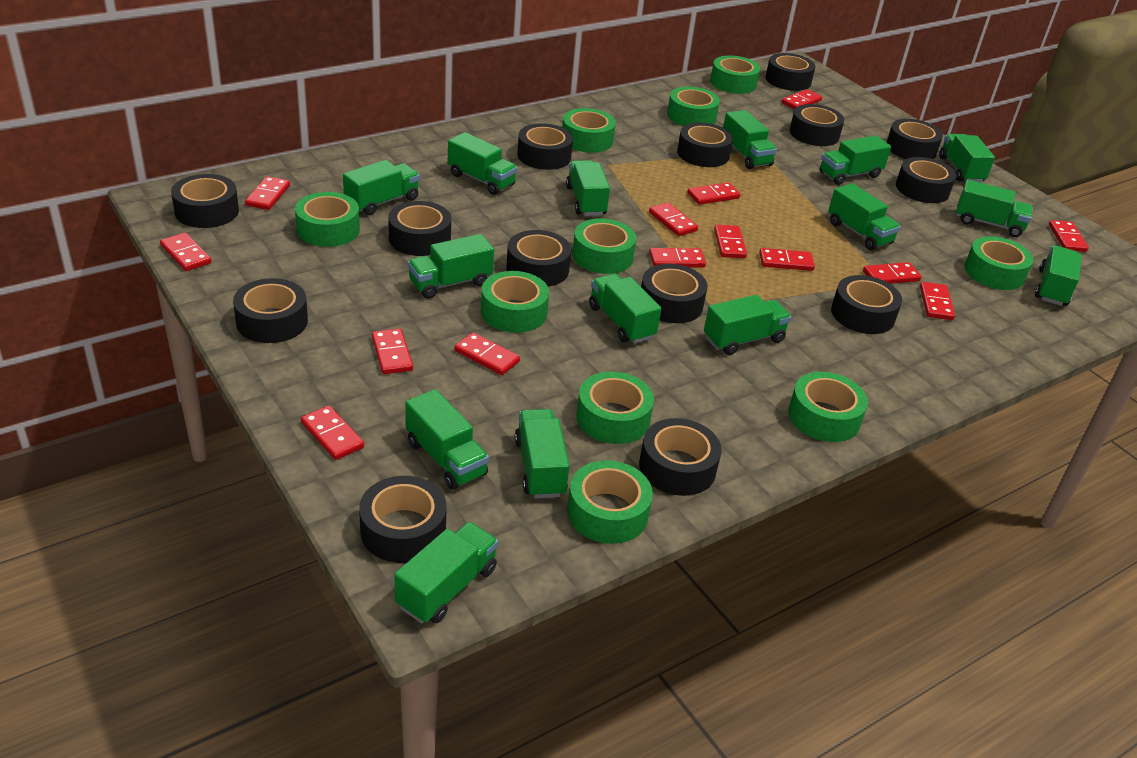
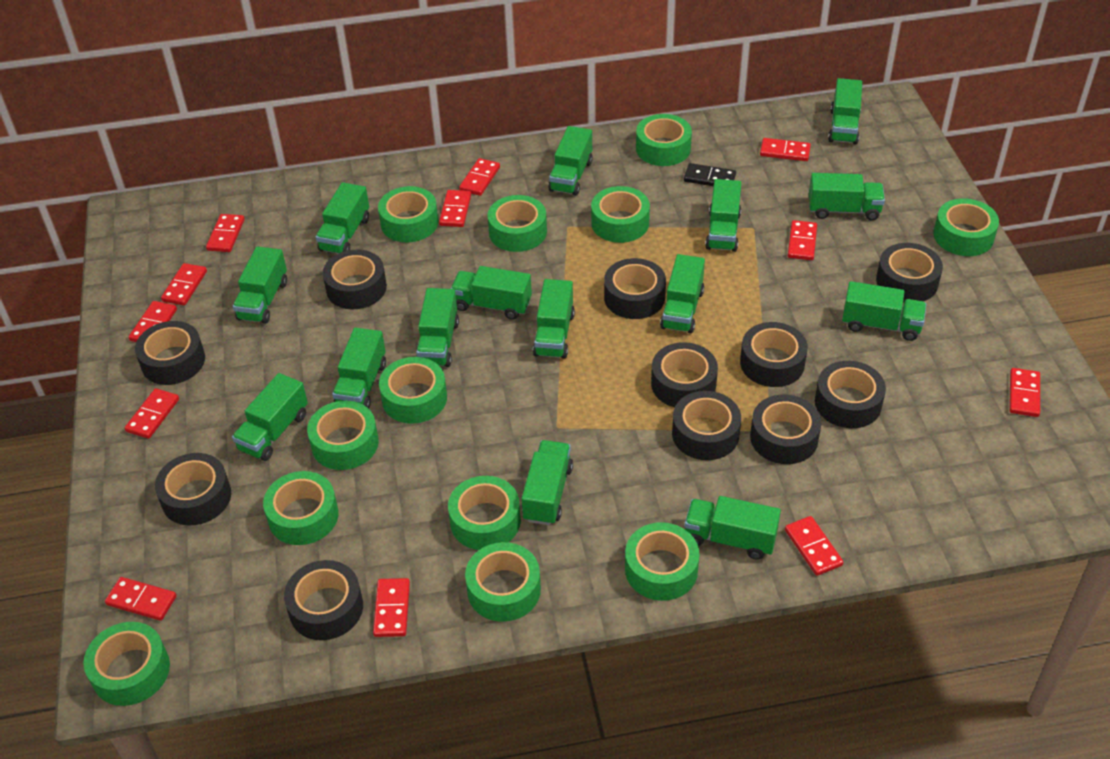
black domino: 0 -> 1
black tape: 14 -> 11
green tape: 10 -> 12
red domino: 14 -> 12

